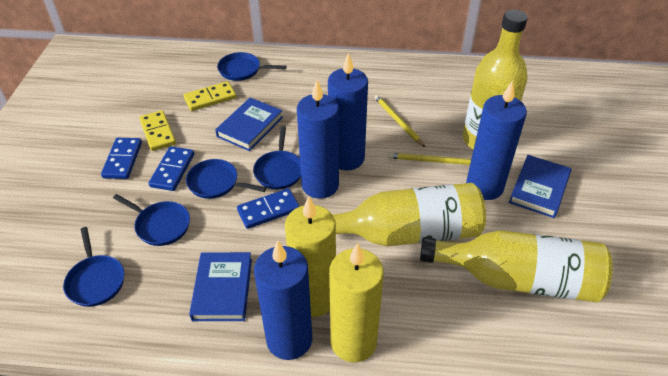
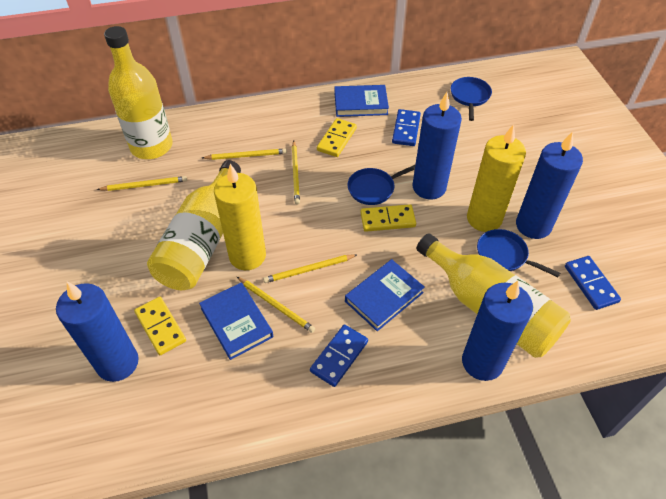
blue pan: 5 -> 3
yellow domino: 2 -> 3
yellow pencil: 2 -> 5

